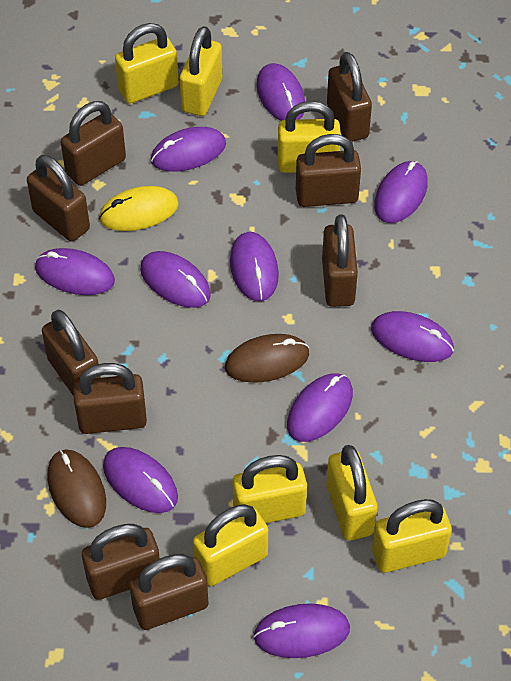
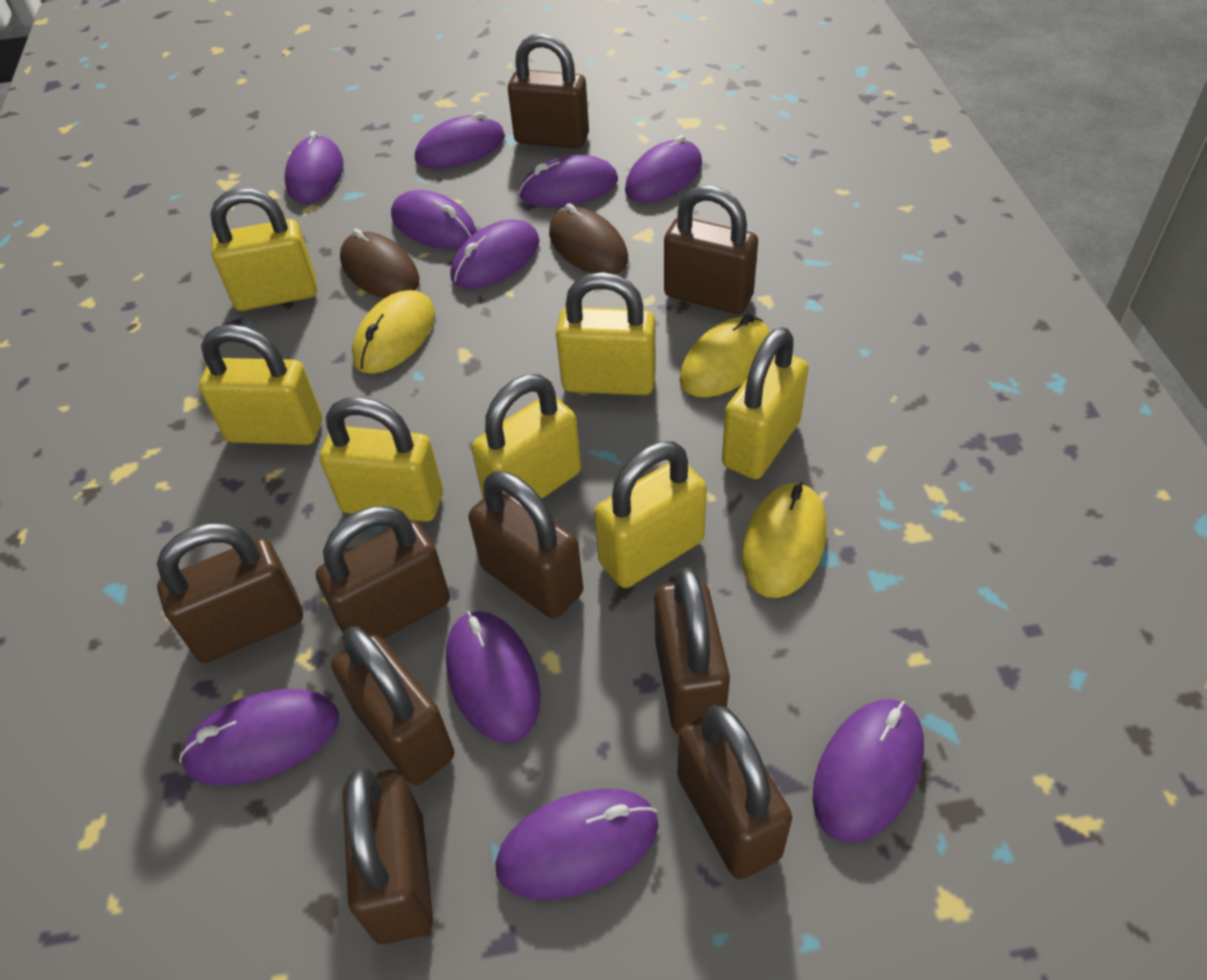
yellow mouse: 1 -> 3

